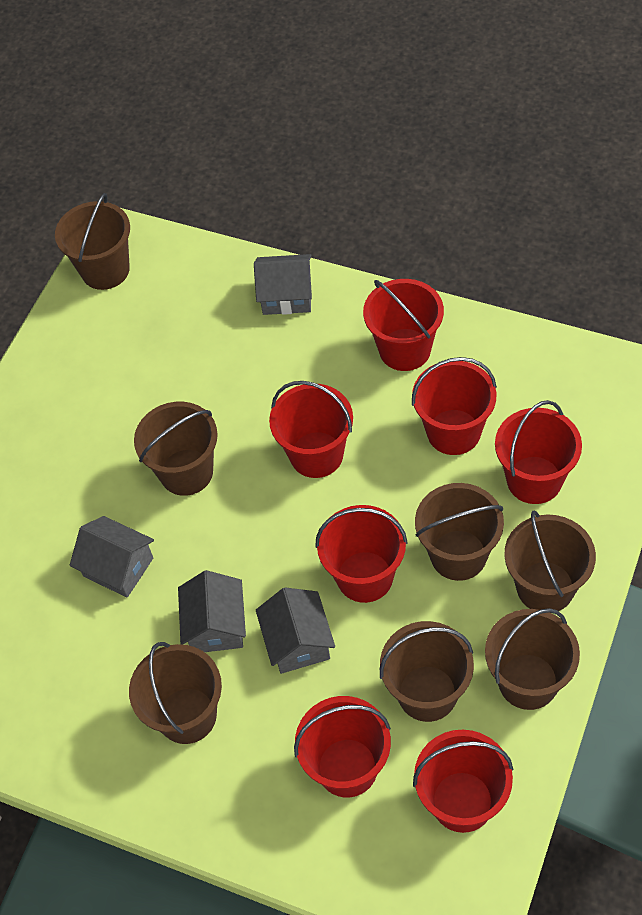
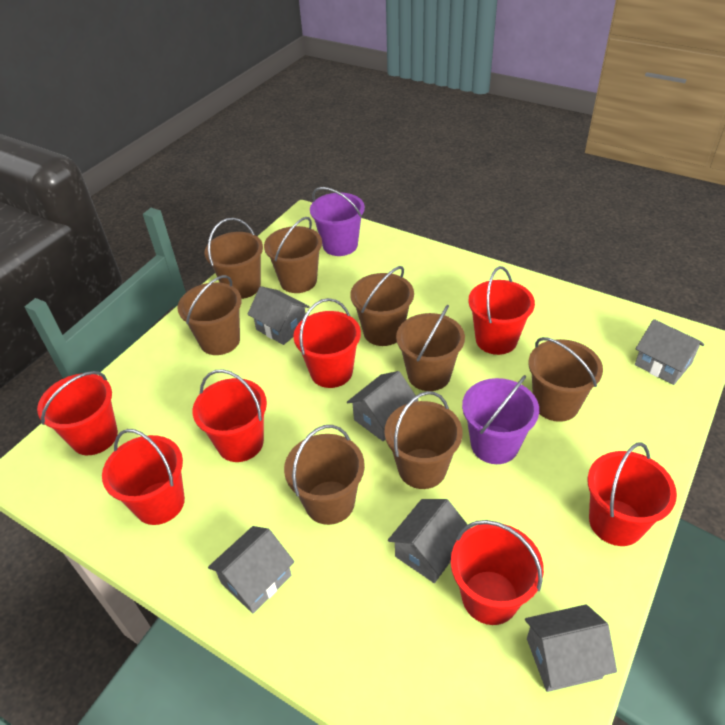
brown bucket: 7 -> 8
grey house: 4 -> 6
purple bucket: 0 -> 2

